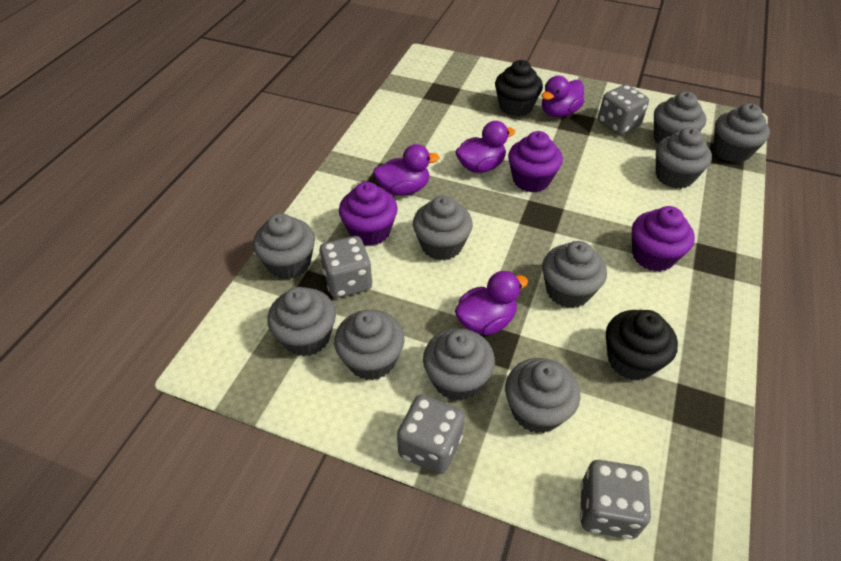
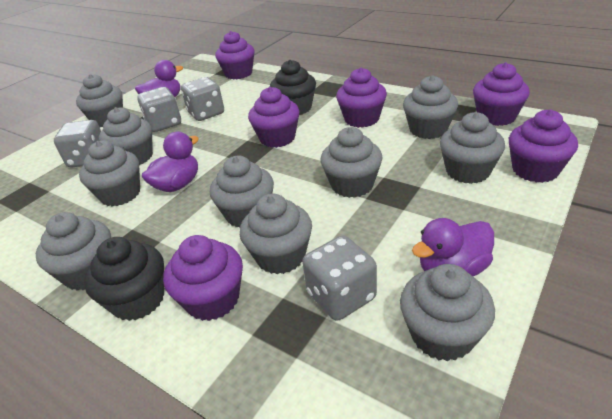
purple cupcake: 3 -> 6
purple duck: 4 -> 3

